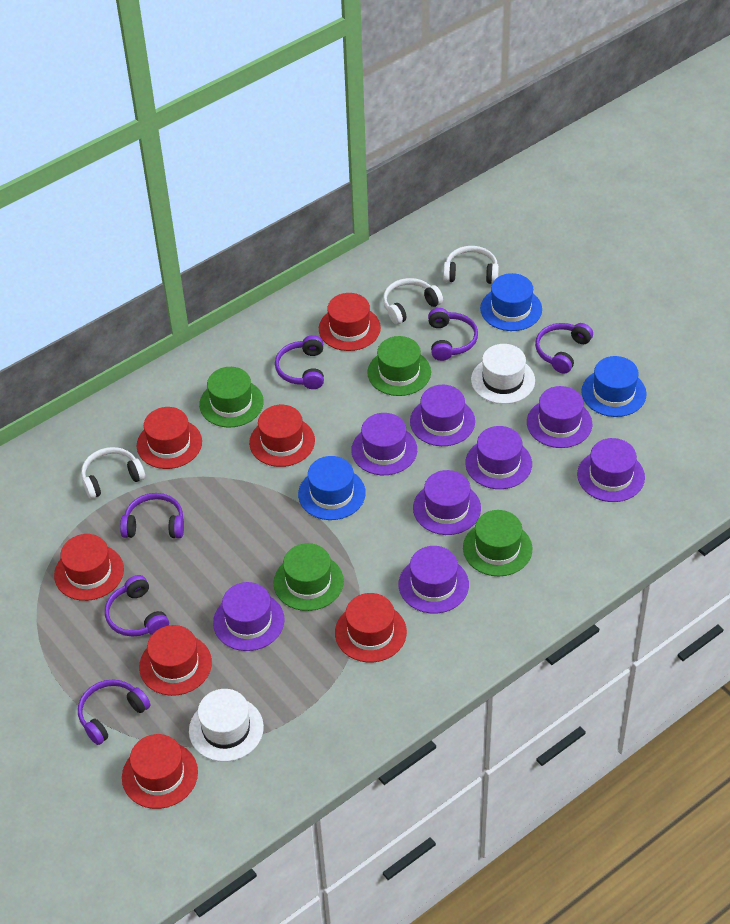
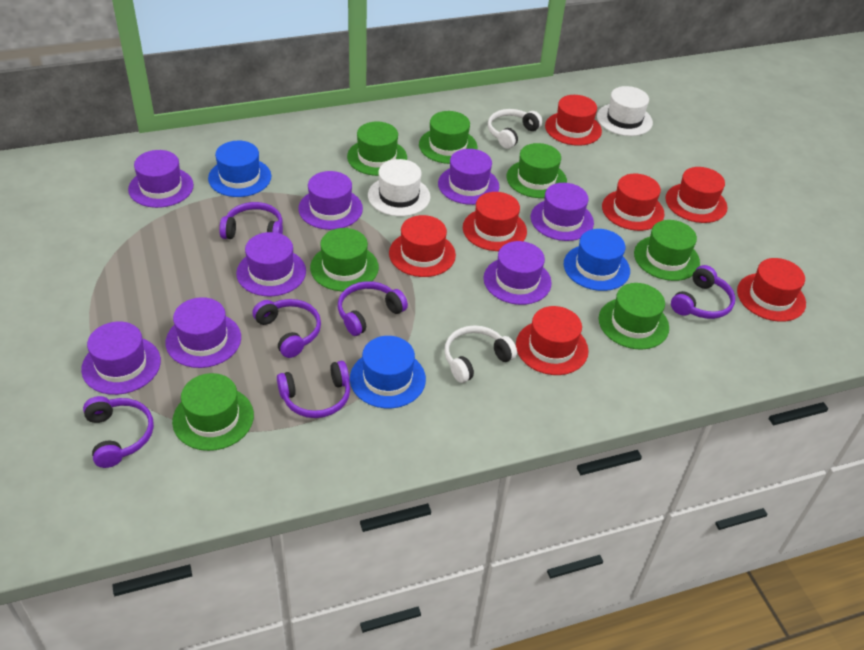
green hat: 4 -> 7
white headphones: 3 -> 2

